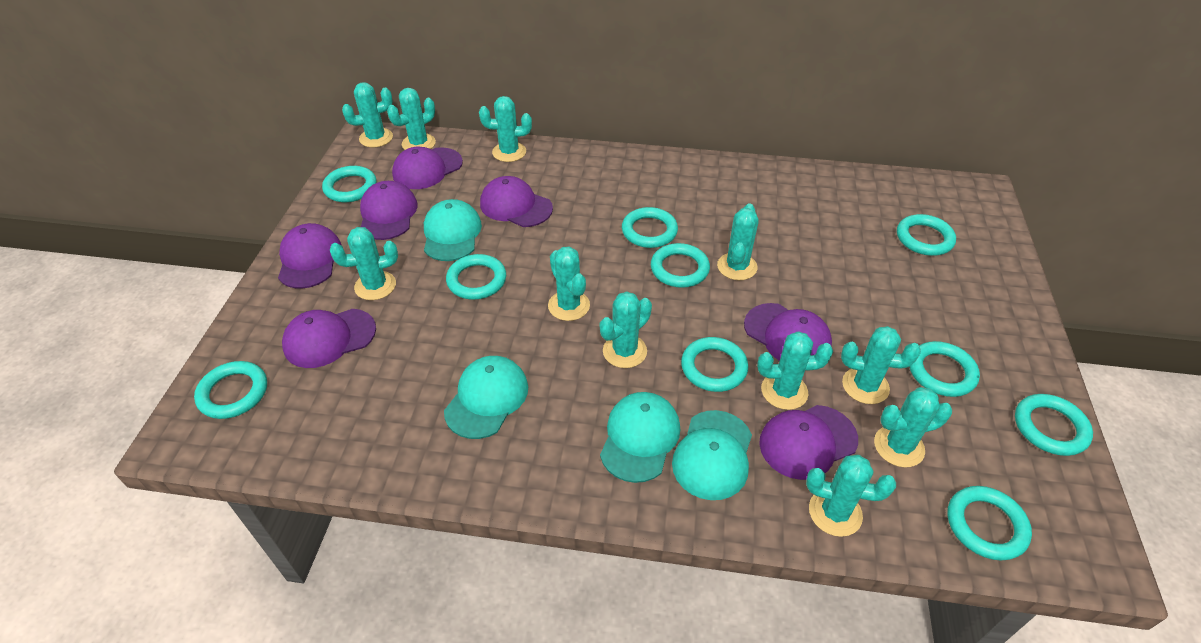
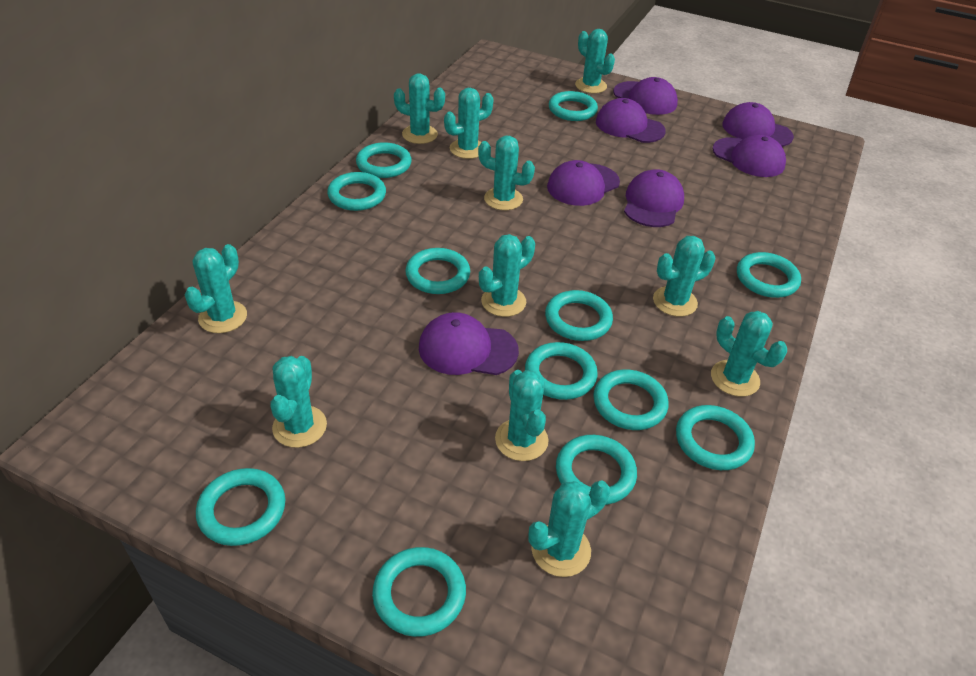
turquoise cap: 4 -> 0
turquoise ring: 10 -> 12

